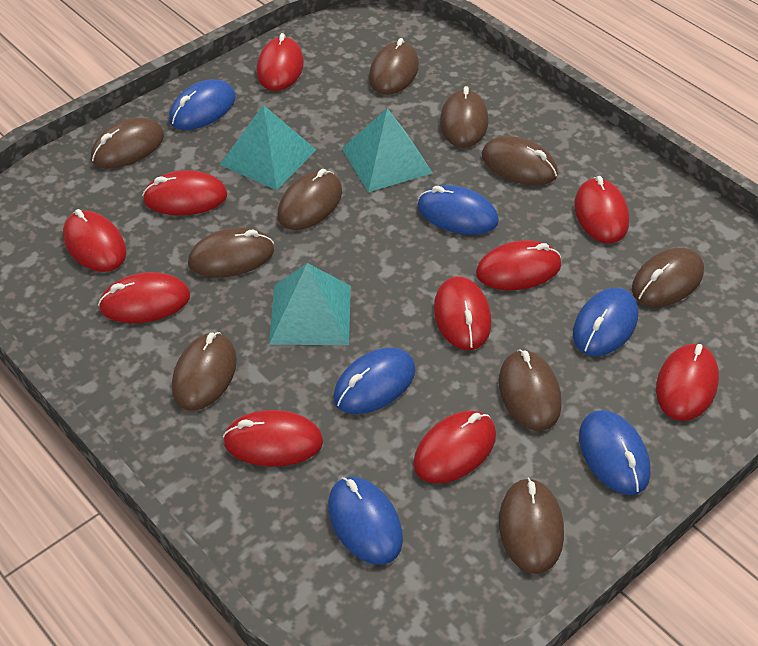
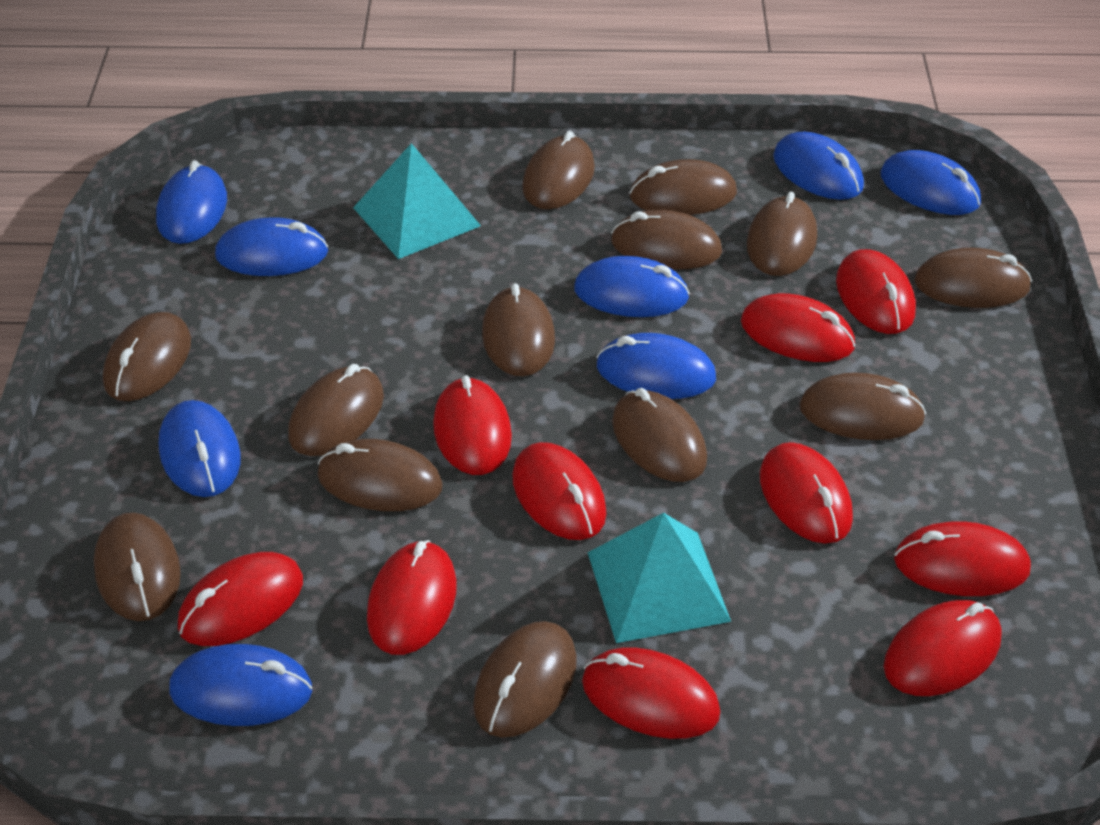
blue mouse: 6 -> 8
brown mouse: 10 -> 13
turquoise pyramid: 3 -> 2

